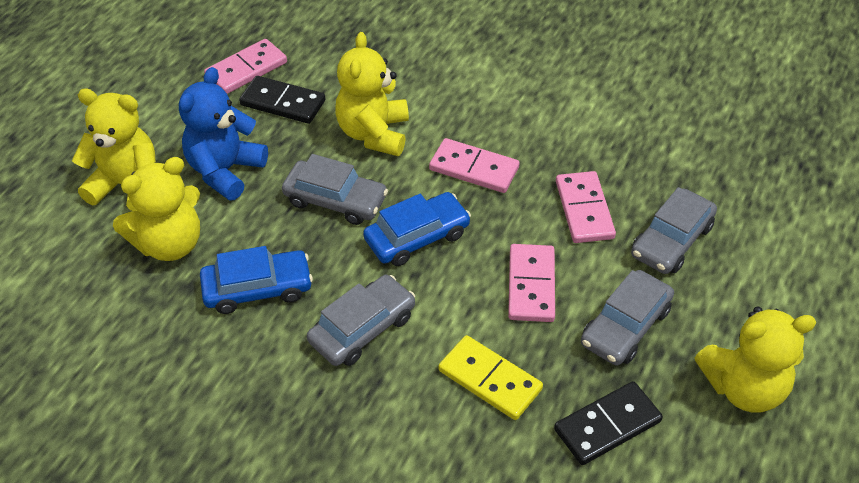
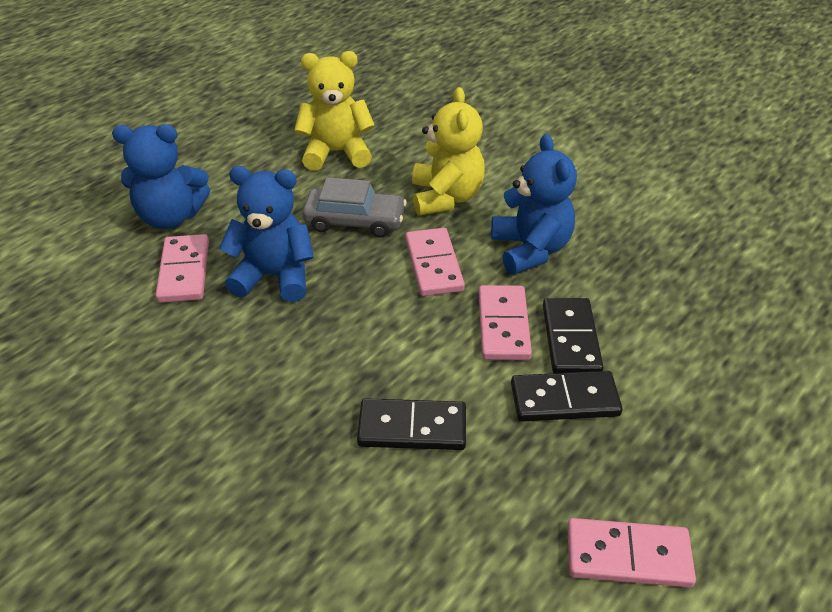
black domino: 2 -> 3
blue car: 2 -> 0
blue teddy bear: 1 -> 3
grey car: 4 -> 1
yellow domino: 1 -> 0
yellow teddy bear: 4 -> 2

